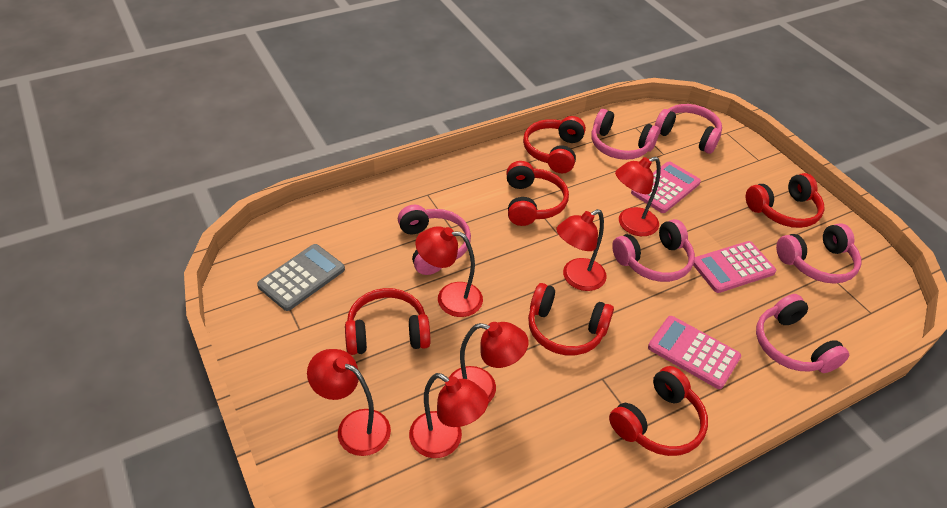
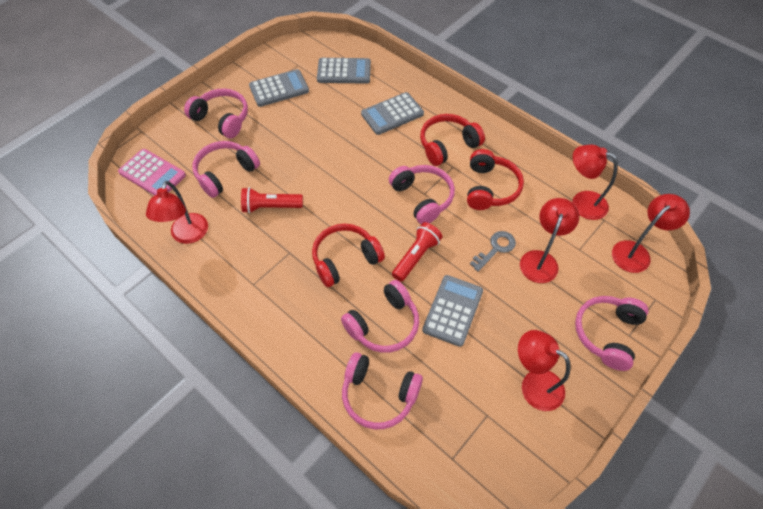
grey calculator: 1 -> 4
grey key: 0 -> 1
pink calculator: 3 -> 1
red flashlight: 0 -> 2
red headphones: 6 -> 3
red lamp: 6 -> 5

